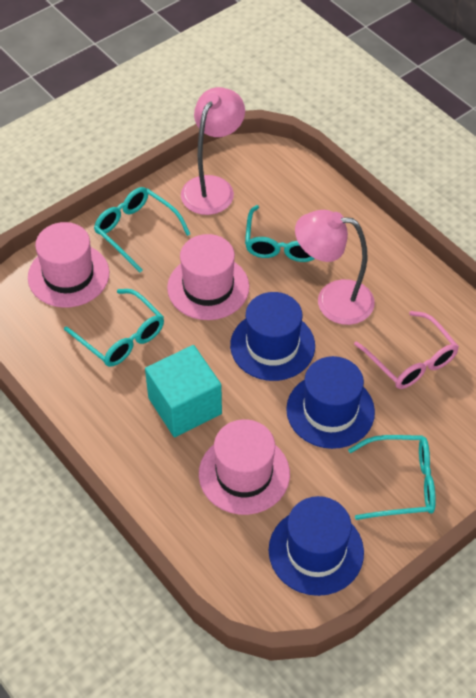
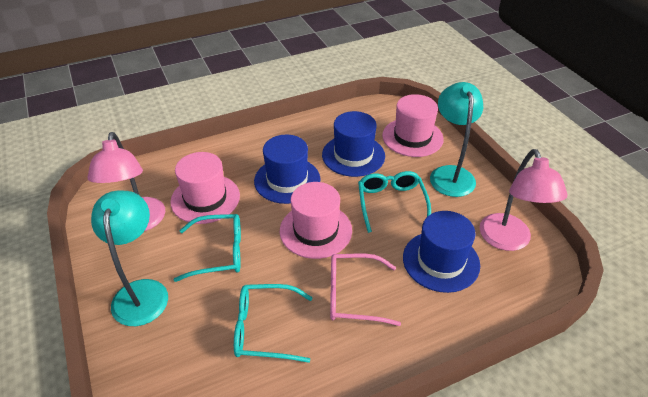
turquoise cube: 1 -> 0
turquoise glasses: 4 -> 3
turquoise lamp: 0 -> 2

